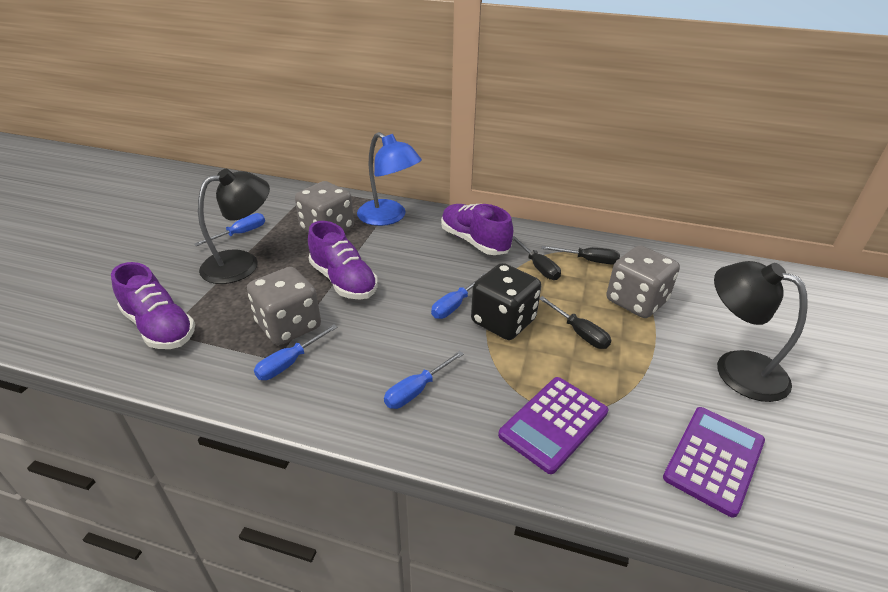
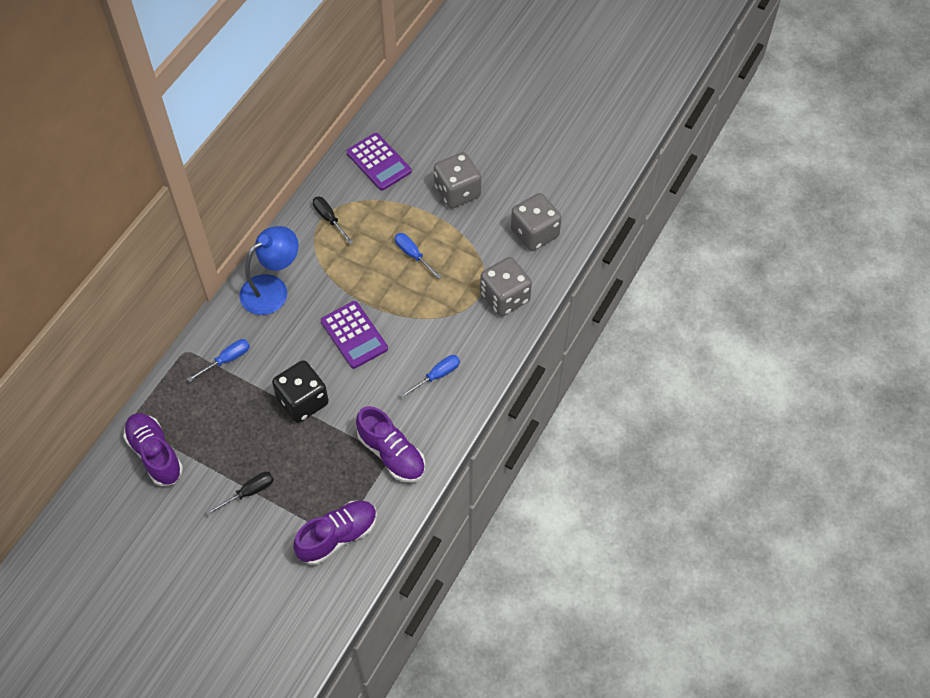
black lamp: 2 -> 0
black screwdriver: 3 -> 2
blue screwdriver: 4 -> 3

